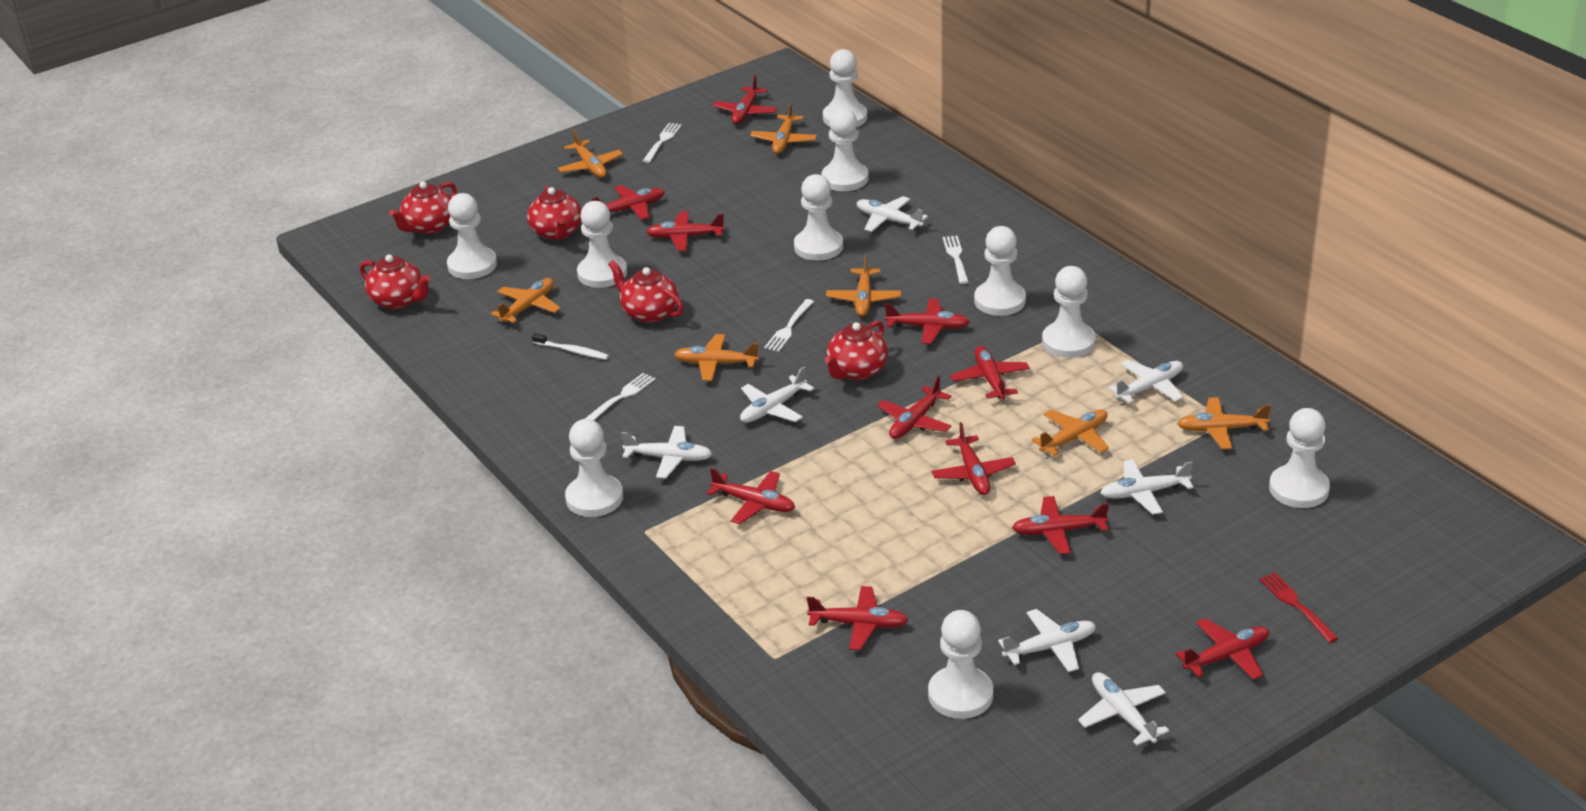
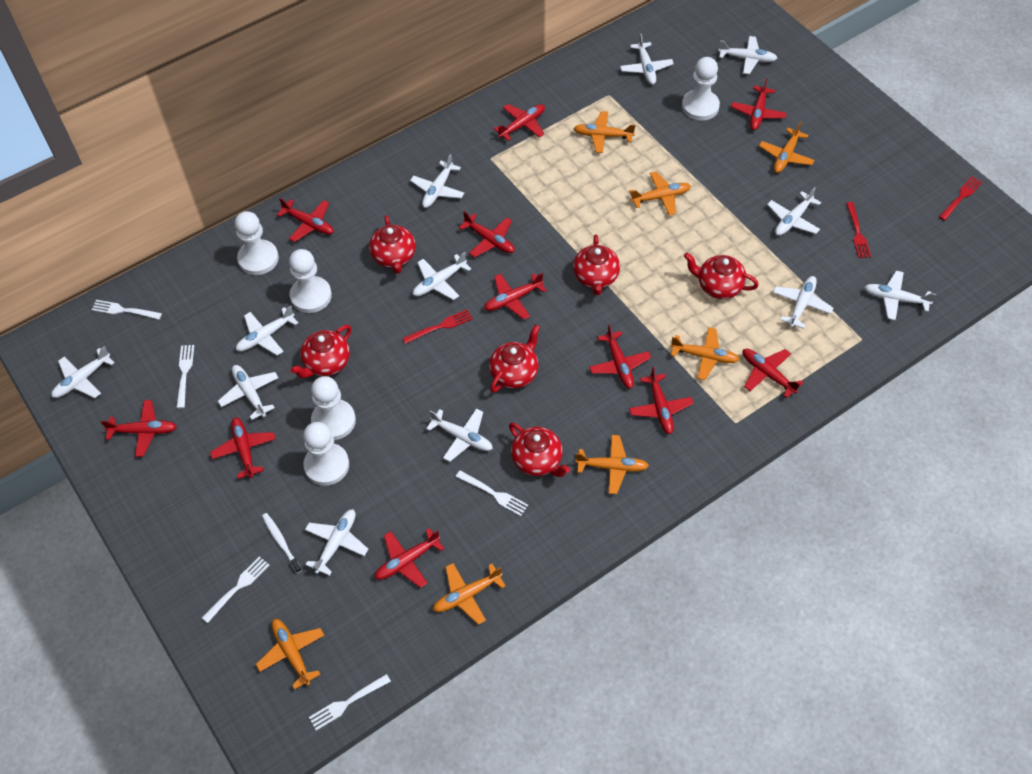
red fork: 1 -> 3
red teapot: 5 -> 6
white fork: 4 -> 5
white pawn: 10 -> 5
white plane: 7 -> 12

